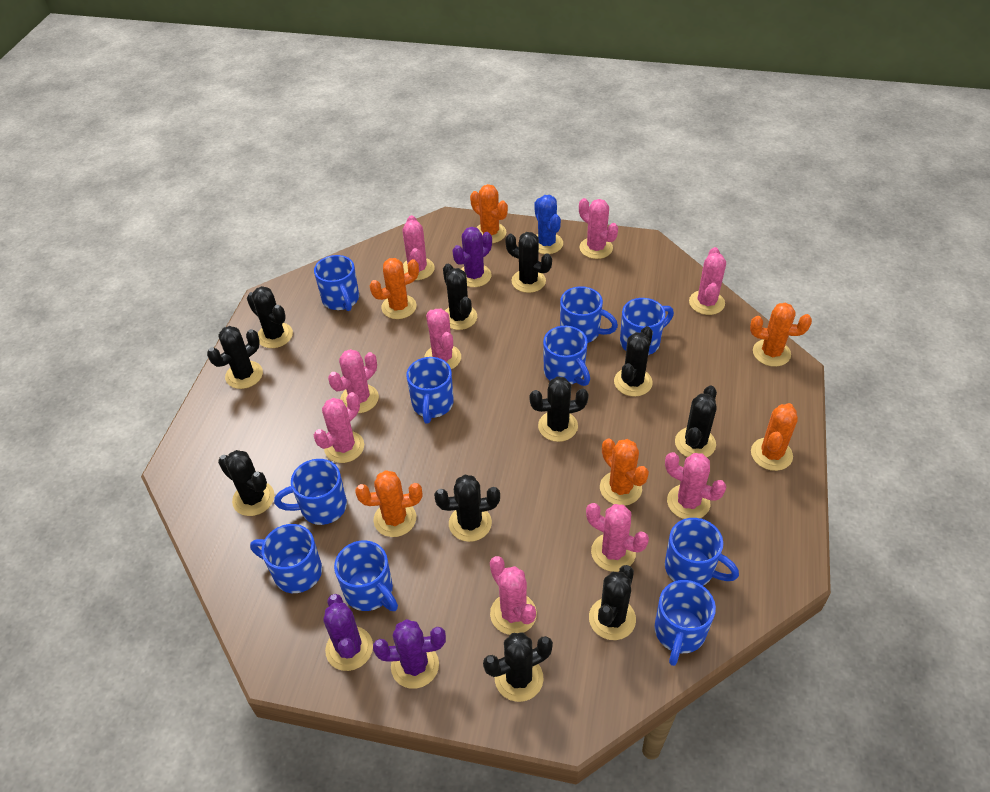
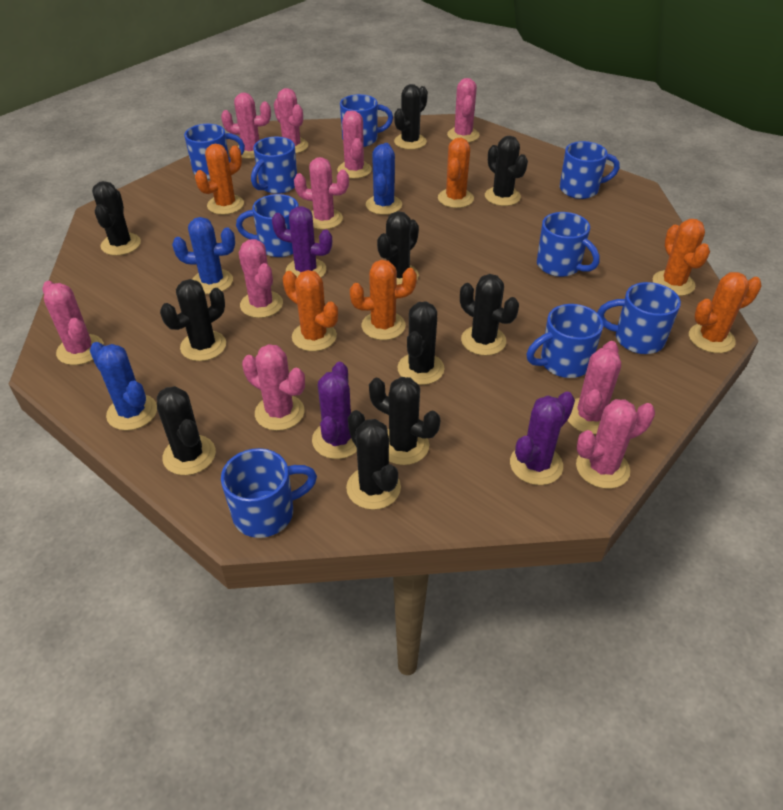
black cactus: 11 -> 10
blue cactus: 1 -> 3
blue mug: 10 -> 9
pink cactus: 9 -> 10

